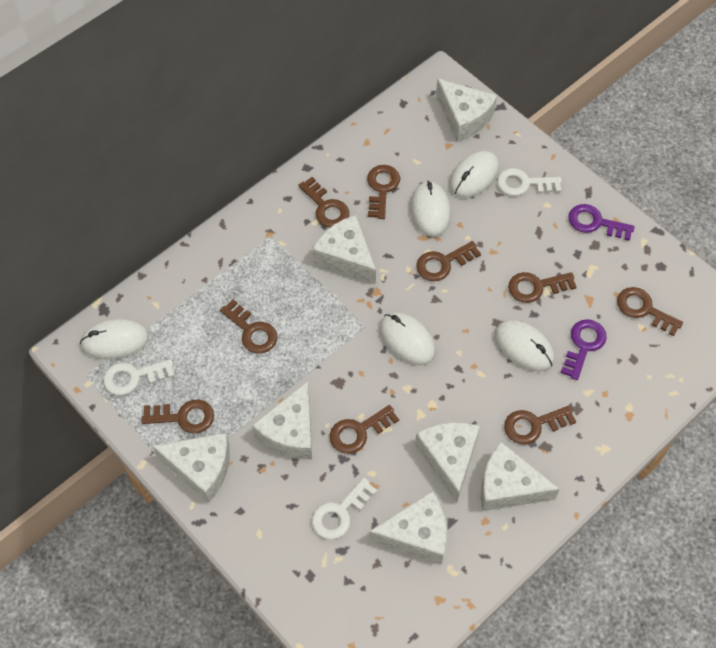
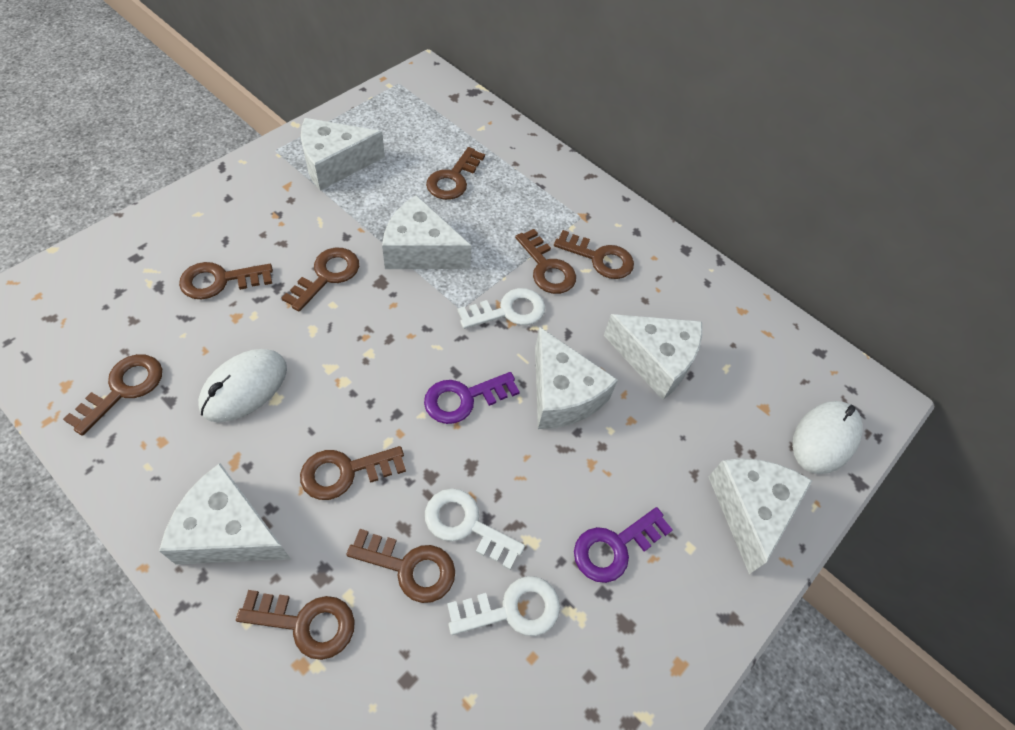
white cheese: 7 -> 6
white mouse: 5 -> 2

